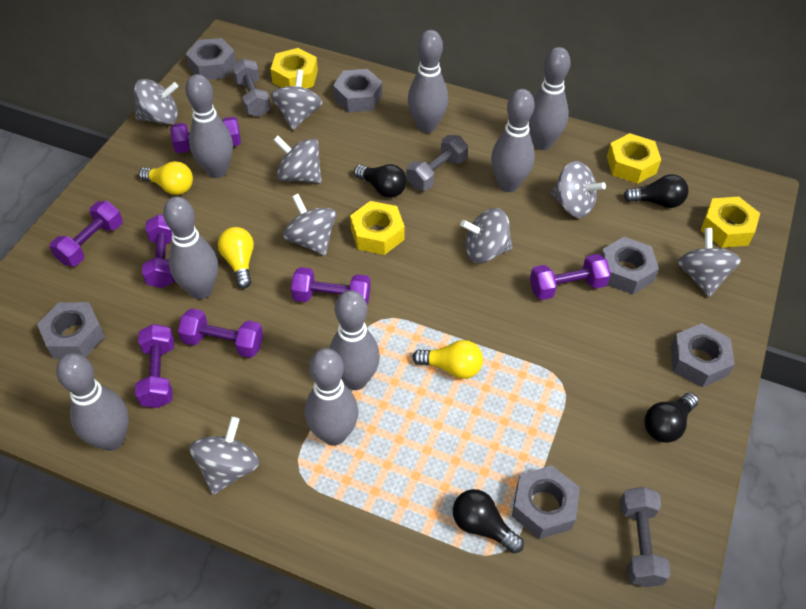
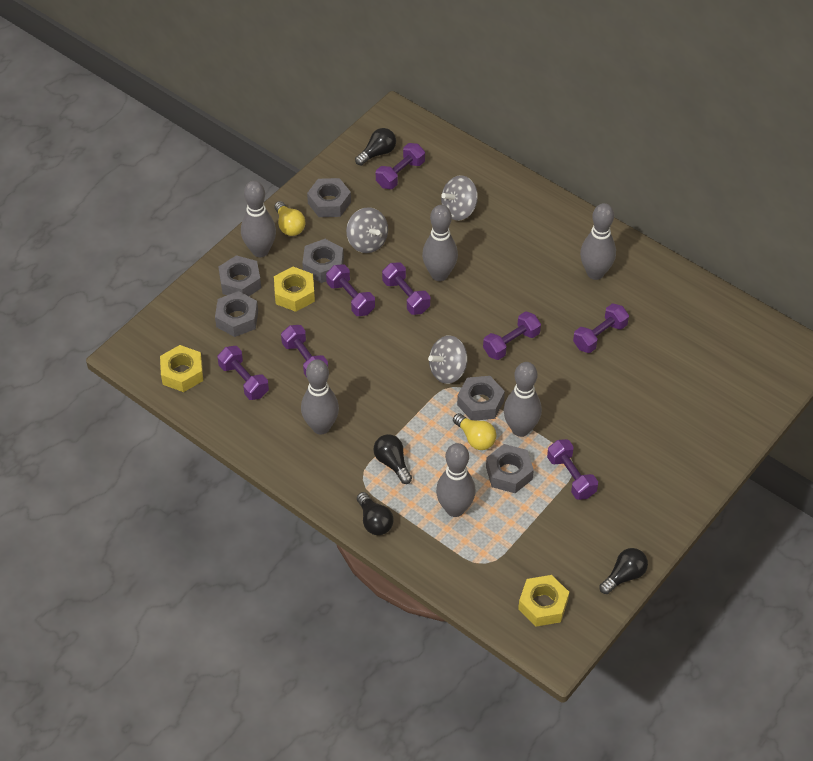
grey bowling pin: 8 -> 6
grey dumbbell: 3 -> 0
grey spinning top: 8 -> 3
purple dumbbell: 7 -> 8
yellow light bulb: 3 -> 2
yellow nut: 4 -> 3

